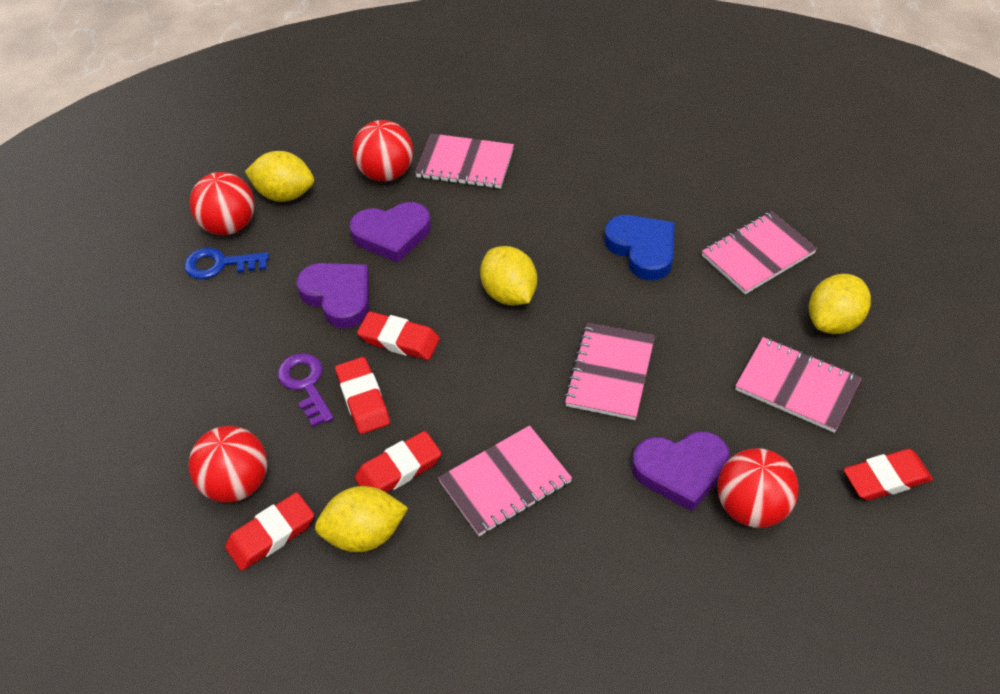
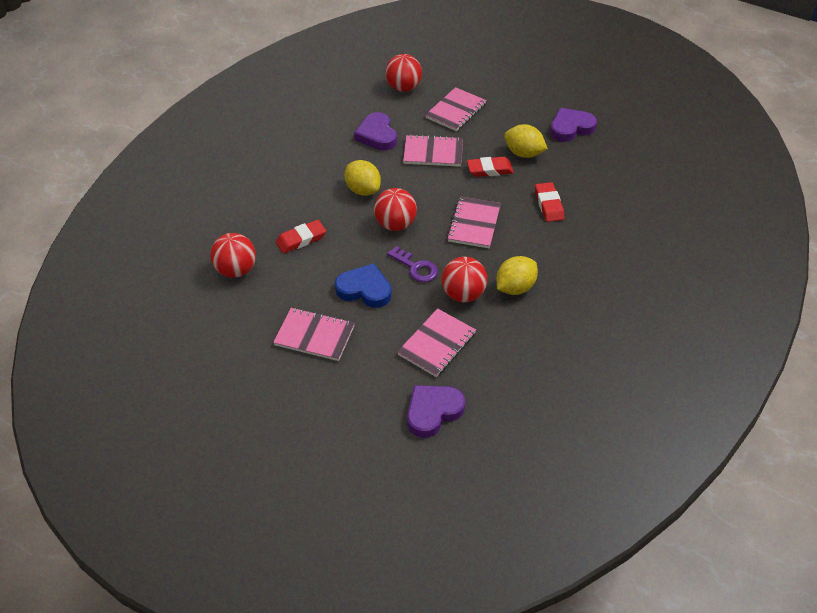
blue key: 1 -> 0
red eraser: 5 -> 3
yellow lemon: 4 -> 3

